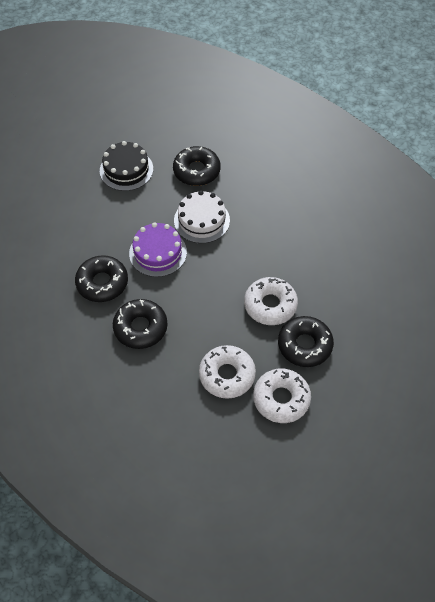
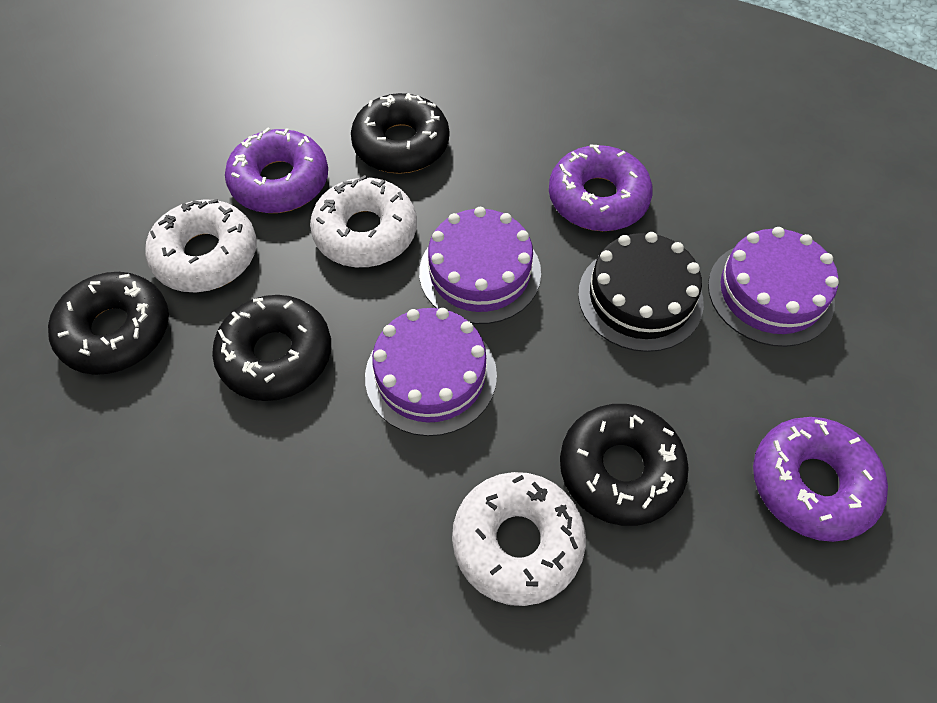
purple cake: 1 -> 3
purple donut: 0 -> 3
white cake: 1 -> 0

